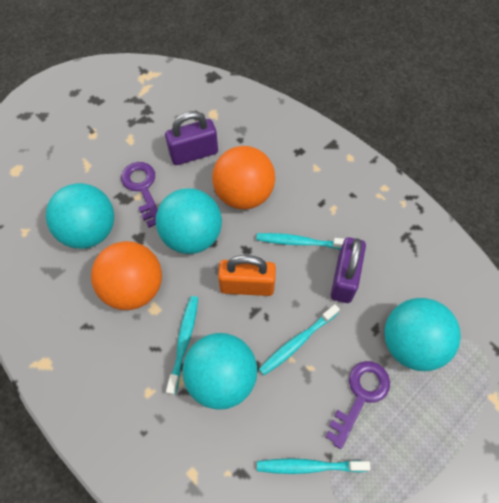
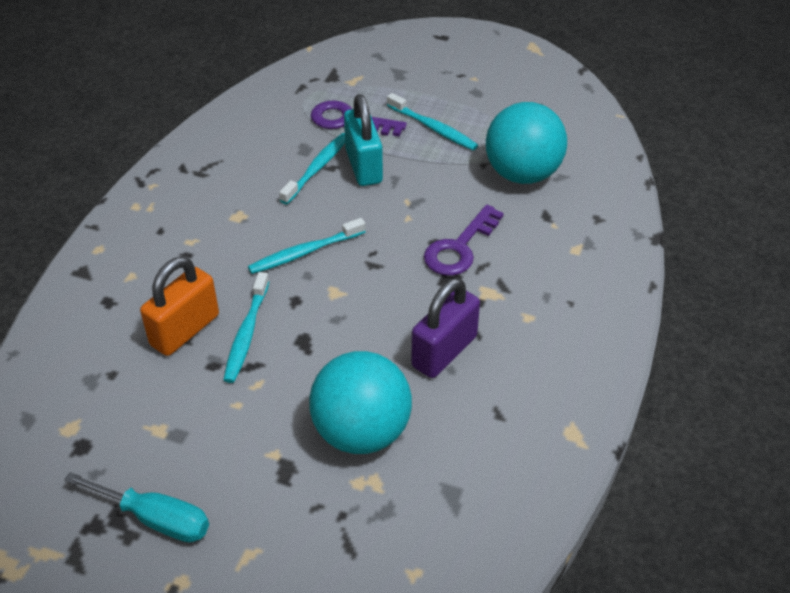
orange ball: 2 -> 0
purple padlock: 2 -> 1
turquoise ball: 4 -> 2
turquoise padlock: 0 -> 1
turquoise screwdriver: 0 -> 1

